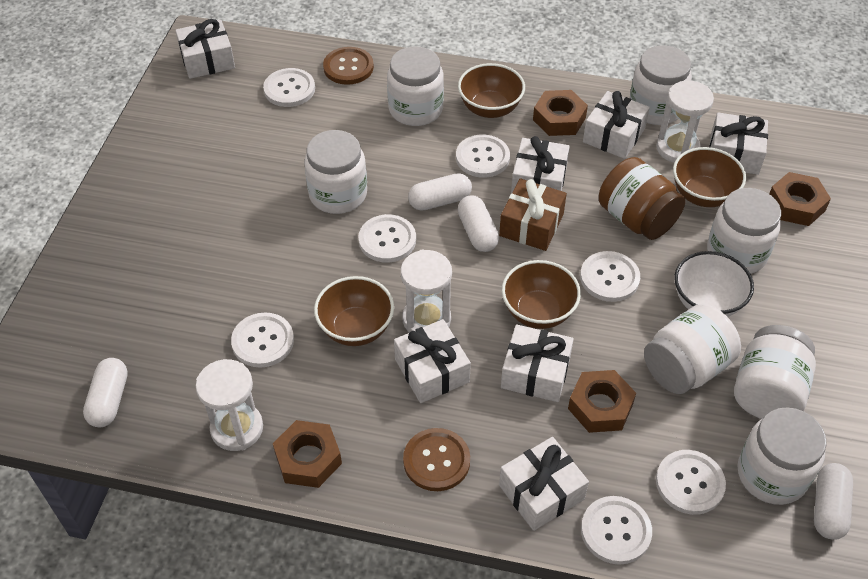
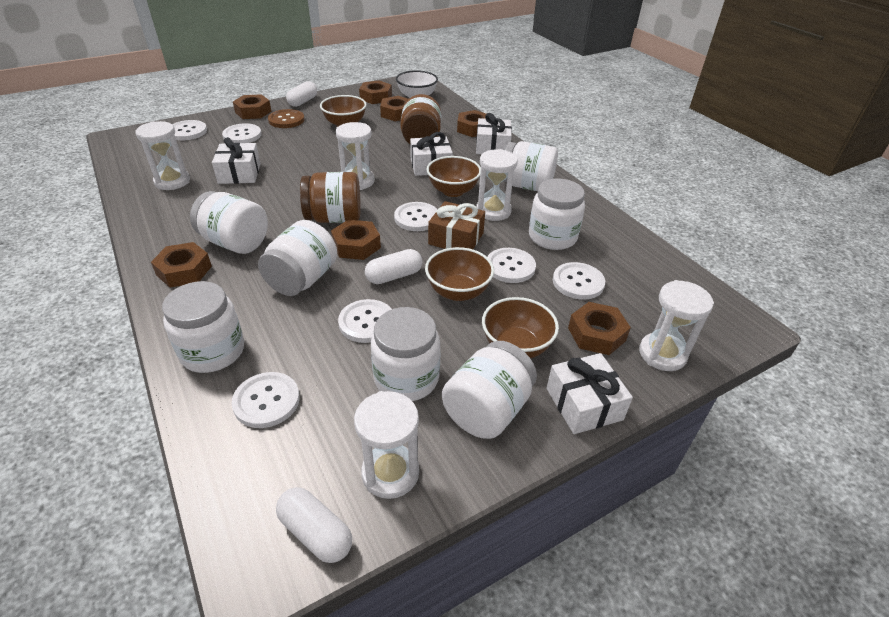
brown button: 2 -> 1
brown jar: 1 -> 2
brown nut: 4 -> 7
white capsule: 4 -> 3
white gift: 7 -> 4
white hourglass: 3 -> 5

